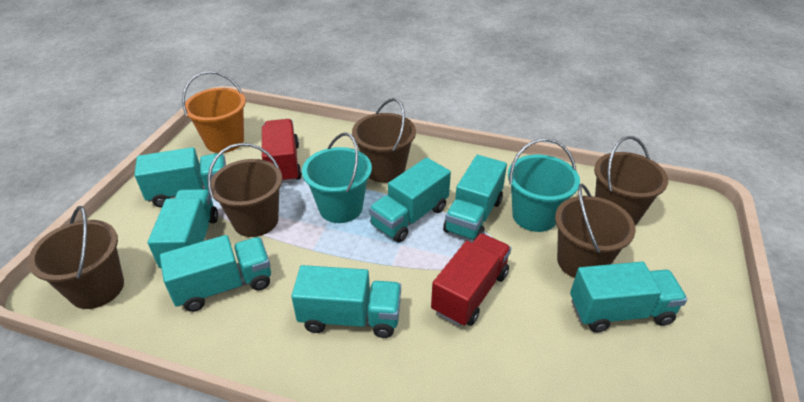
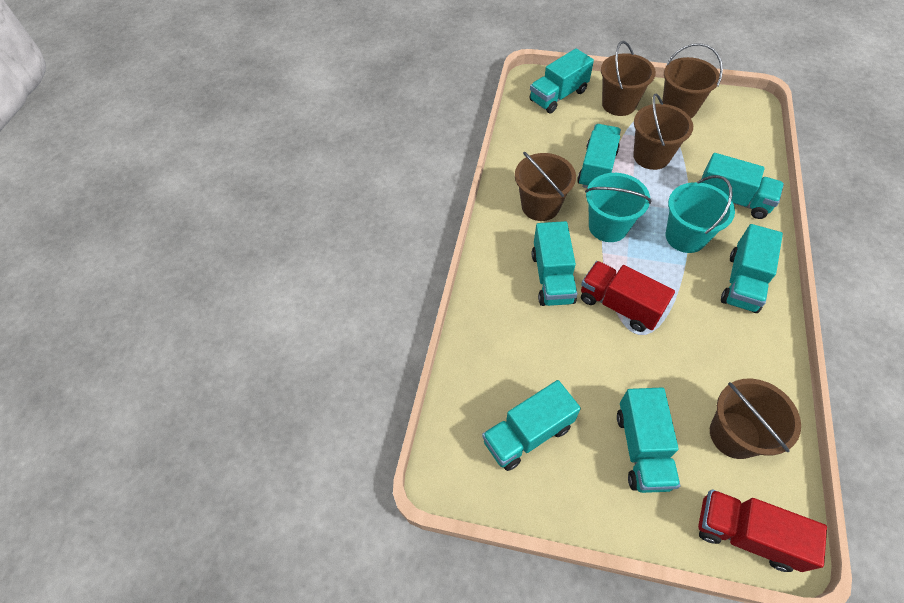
orange bucket: 1 -> 0

